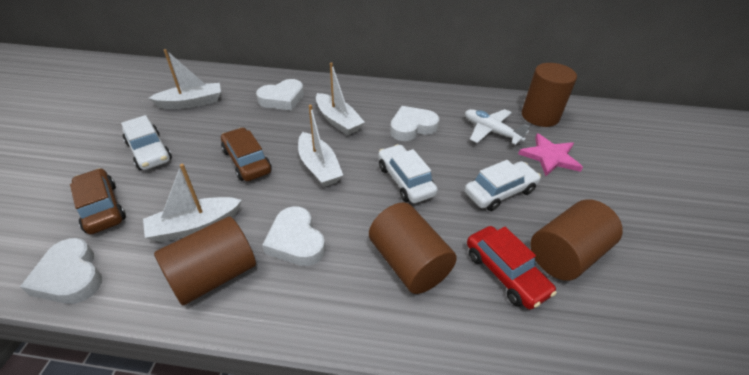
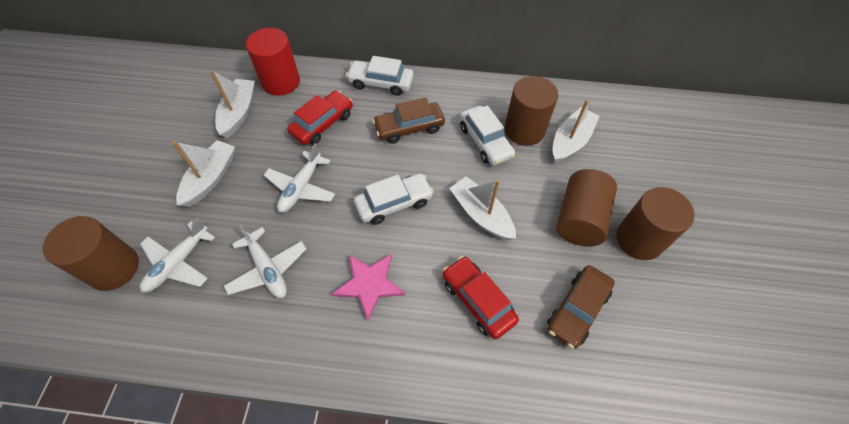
red car: 1 -> 2
red cylinder: 0 -> 1
white heart: 4 -> 0
white plane: 1 -> 3

